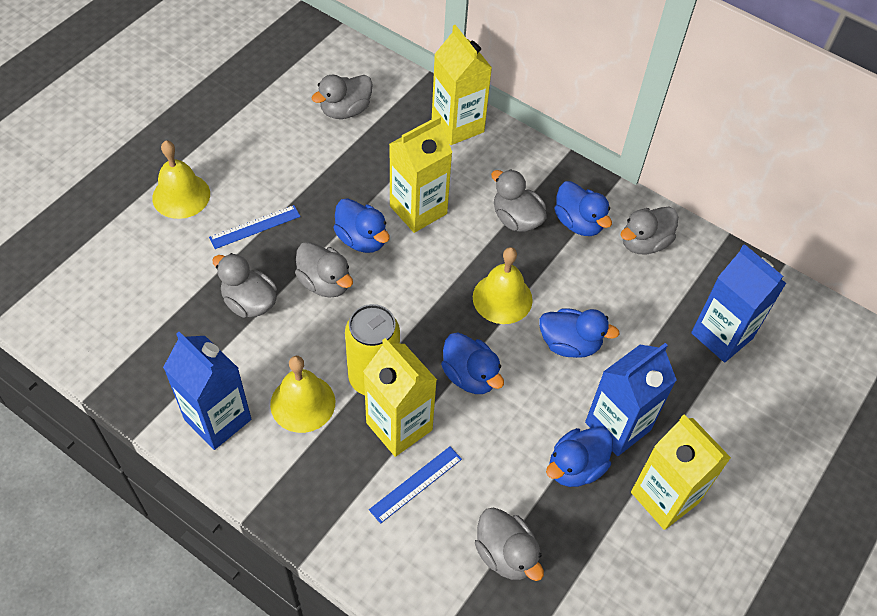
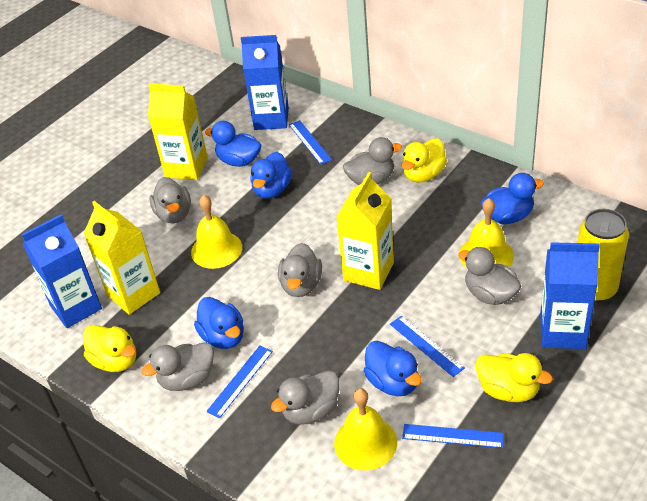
blue ruler: 2 -> 4
yellow carton: 4 -> 3
yellow duck: 0 -> 3

